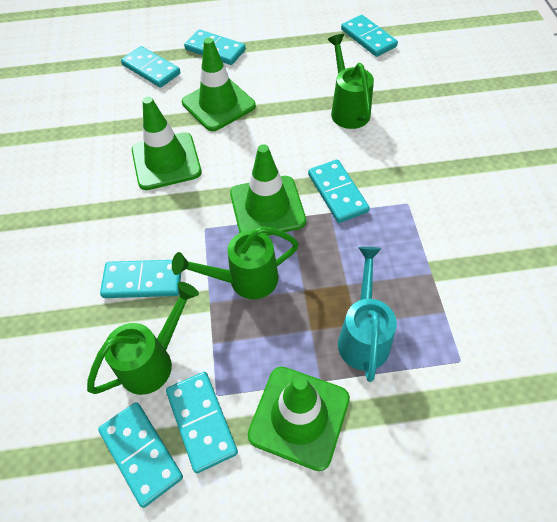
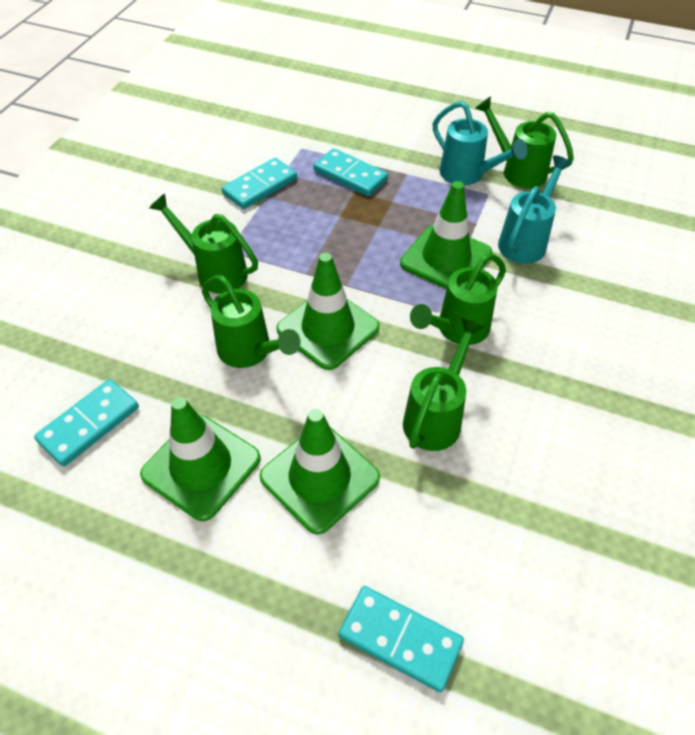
green watering can: 3 -> 5
turquoise domino: 7 -> 4
turquoise watering can: 1 -> 2

